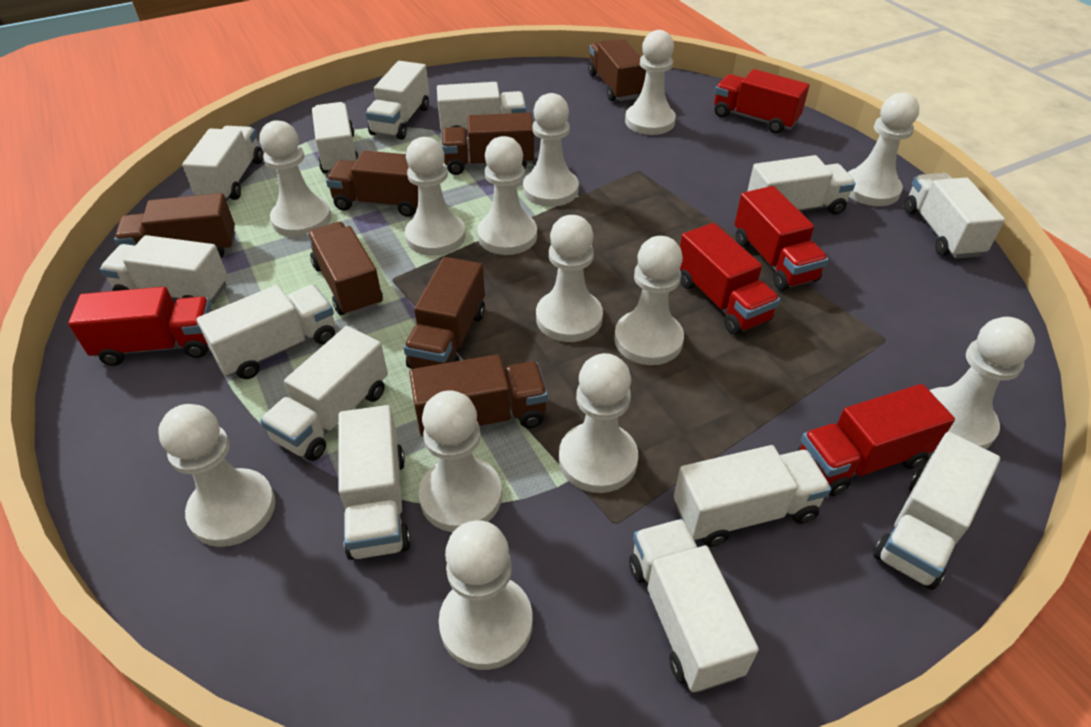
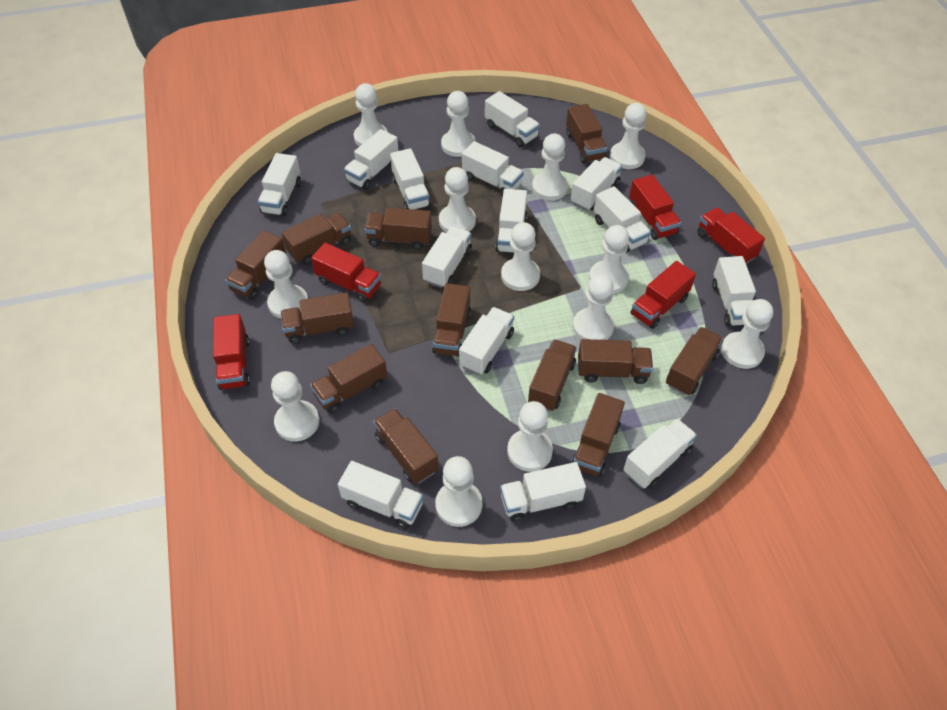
brown truck: 7 -> 12
white truck: 13 -> 14

